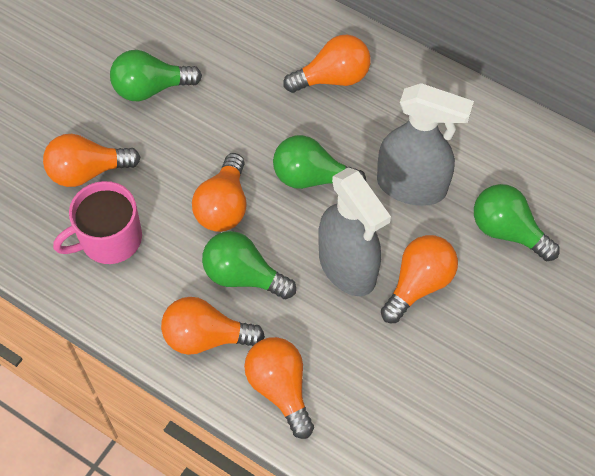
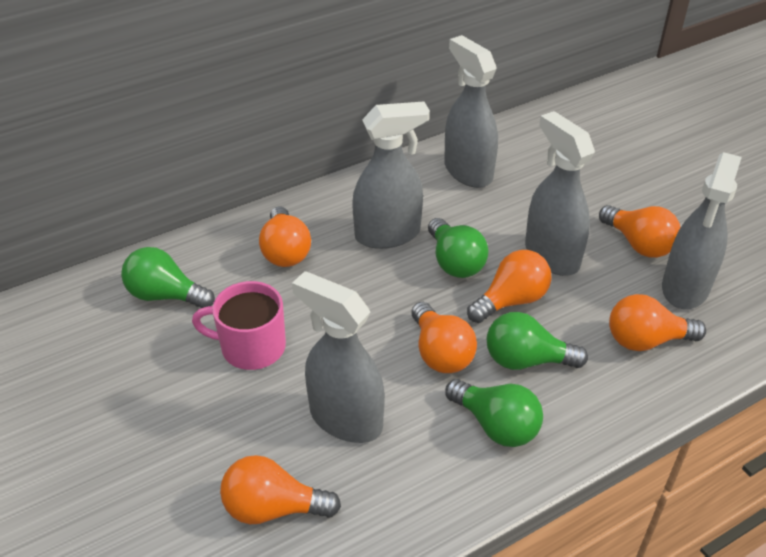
grey spray bottle: 2 -> 5

